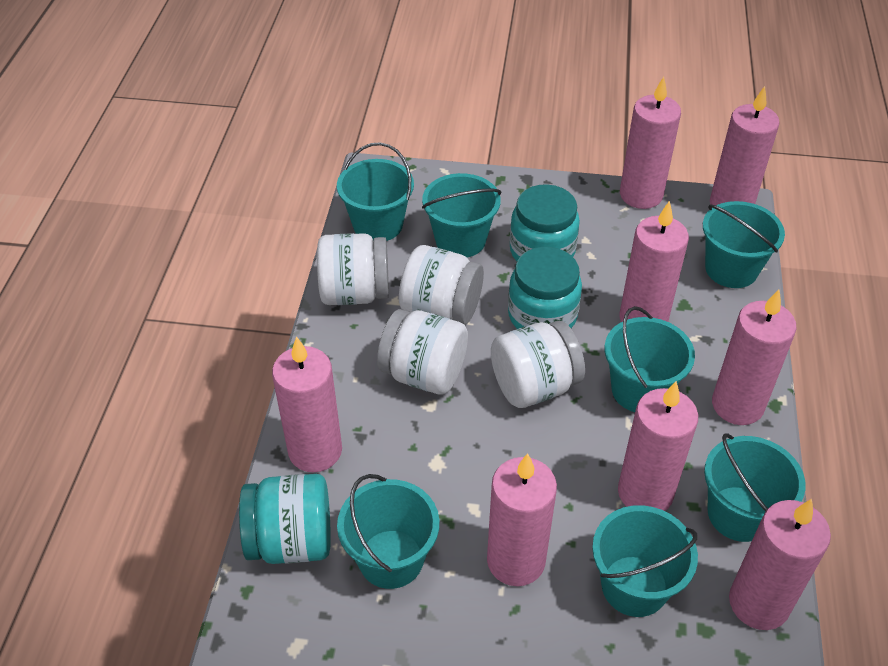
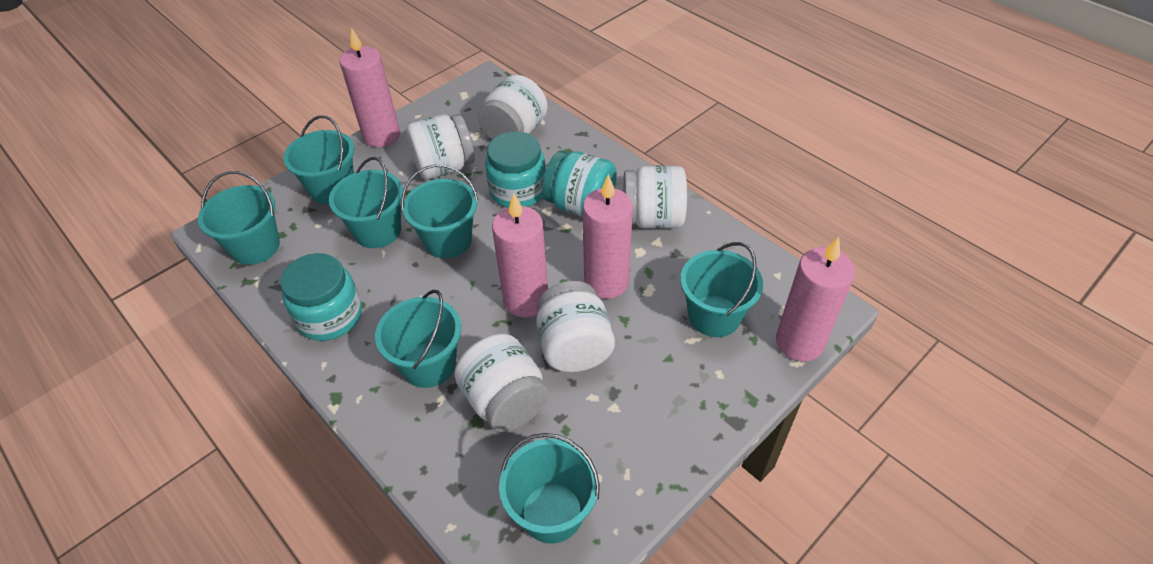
pink candle: 8 -> 4
white jar: 4 -> 5

